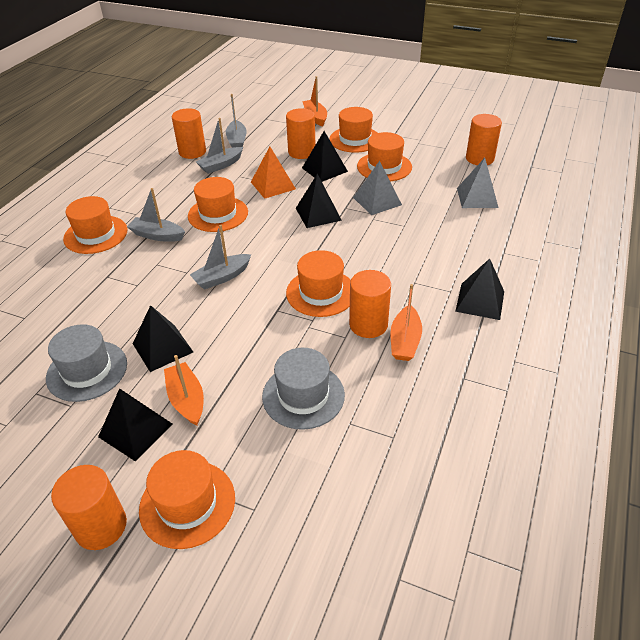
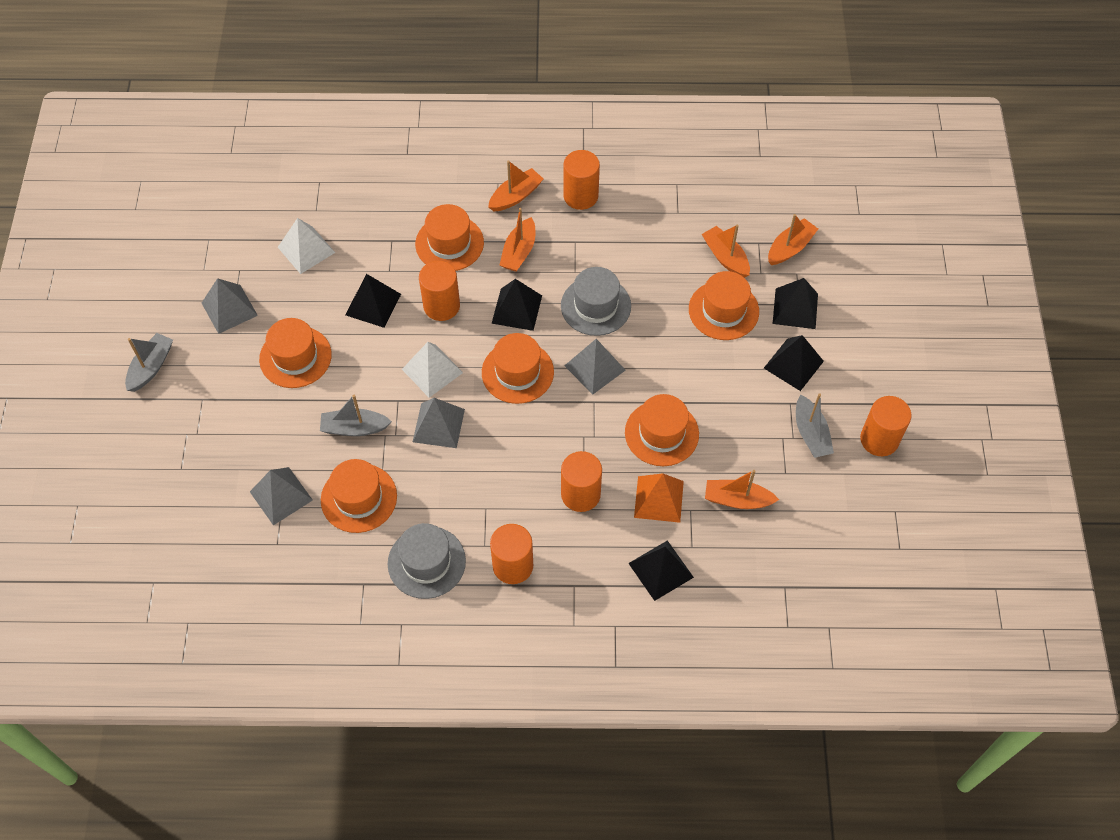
grey boat: 4 -> 3
grey pyramid: 2 -> 4
orange boat: 3 -> 5
white pyramid: 0 -> 2

